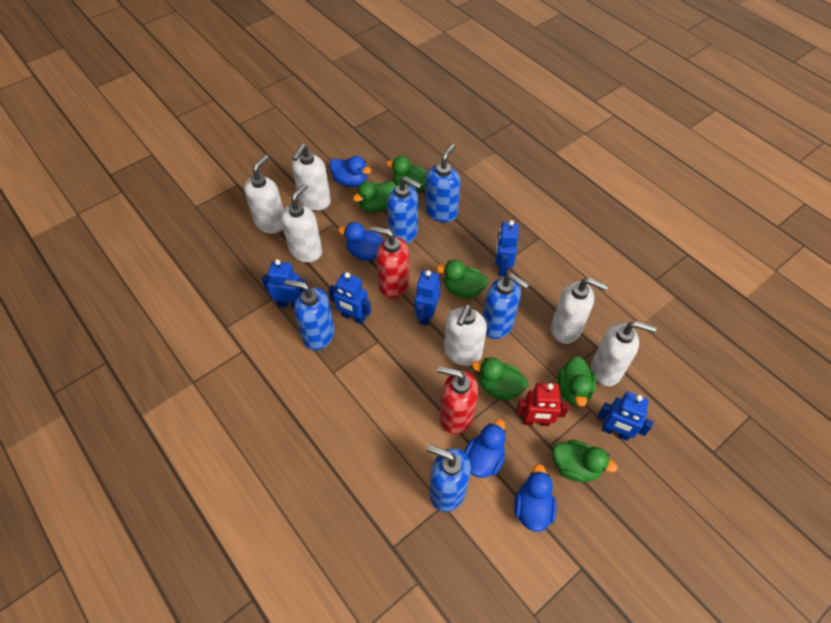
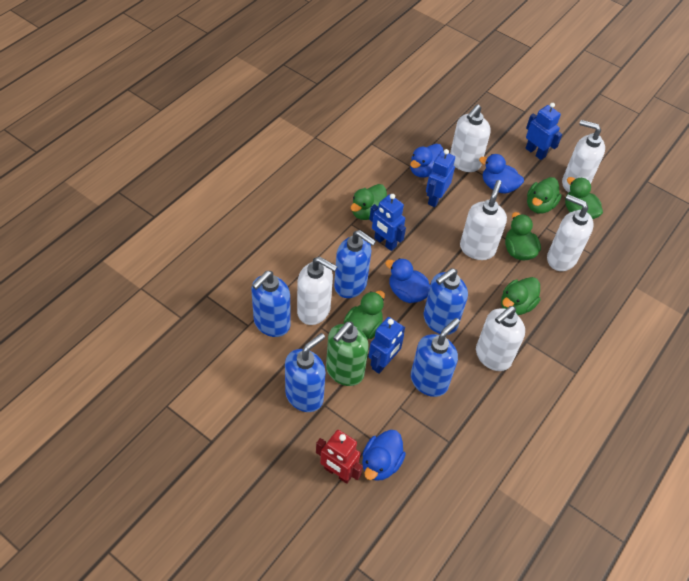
blue robot: 5 -> 4
green soap dispenser: 0 -> 1
red soap dispenser: 2 -> 0

